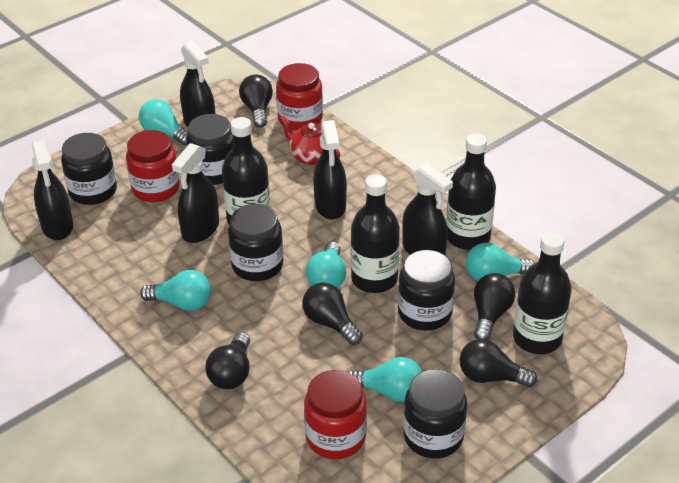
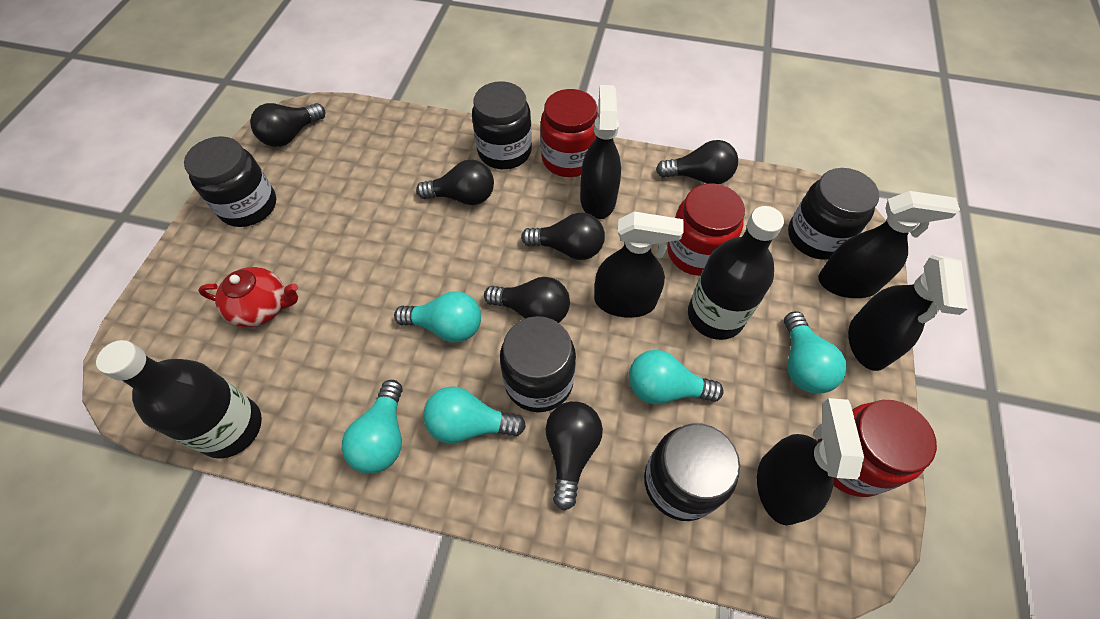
black bottle: 4 -> 2
black light bulb: 5 -> 6

